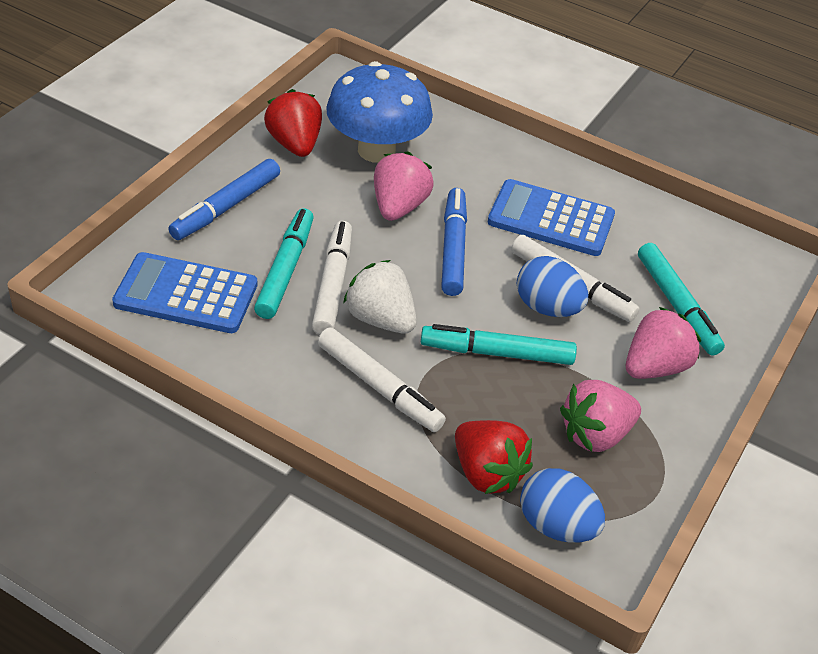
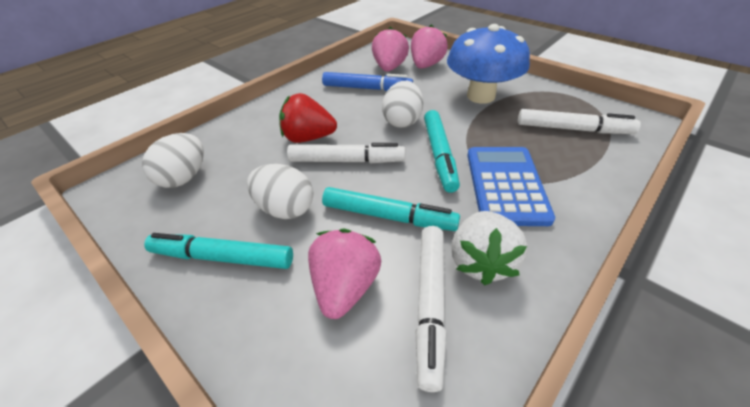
blue calculator: 2 -> 1
blue egg: 2 -> 0
blue marker: 2 -> 1
red strawberry: 2 -> 1
white egg: 0 -> 3

